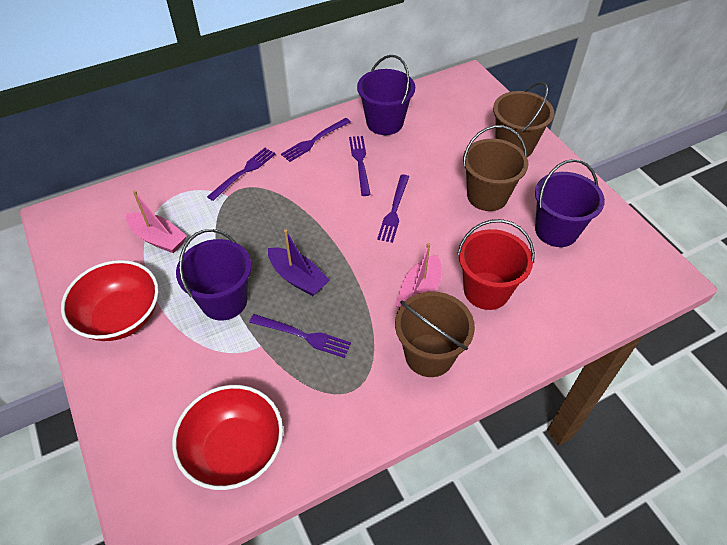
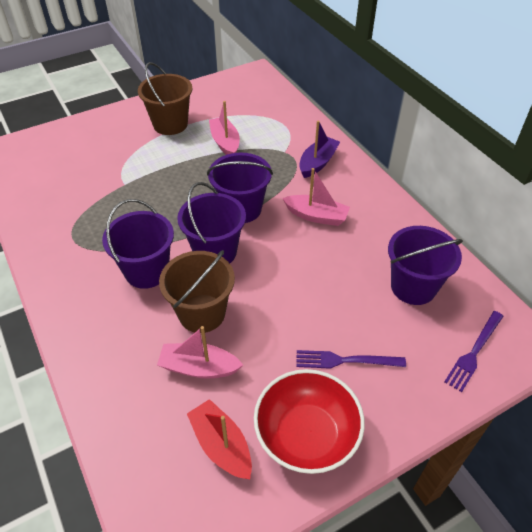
brown bucket: 3 -> 2
pink boat: 2 -> 3
purple bucket: 3 -> 4
purple fork: 5 -> 2
red boat: 0 -> 1
red bowl: 2 -> 1
red bucket: 1 -> 0

